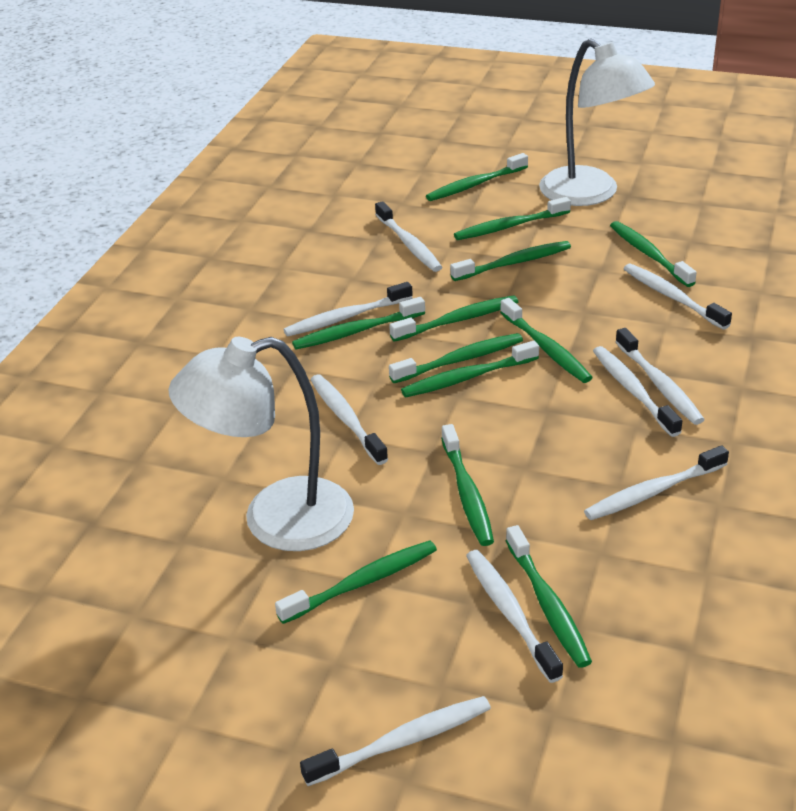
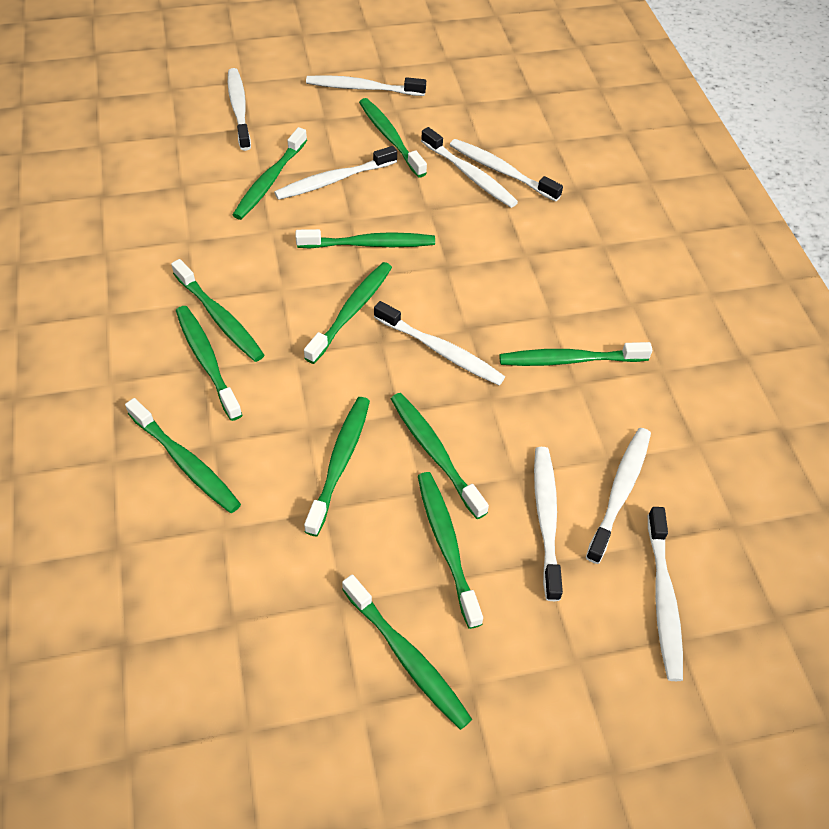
white lamp: 2 -> 0

